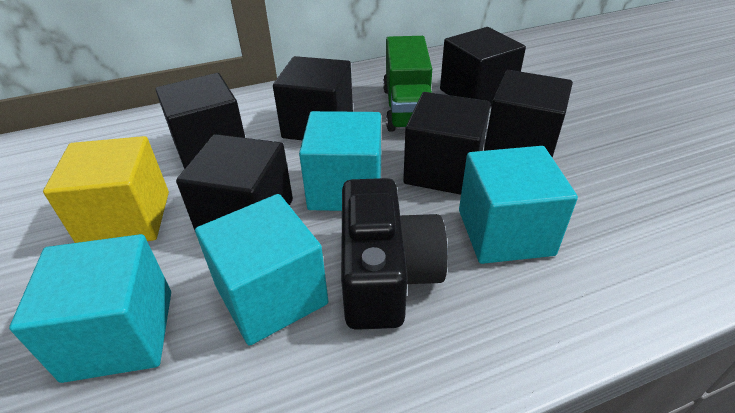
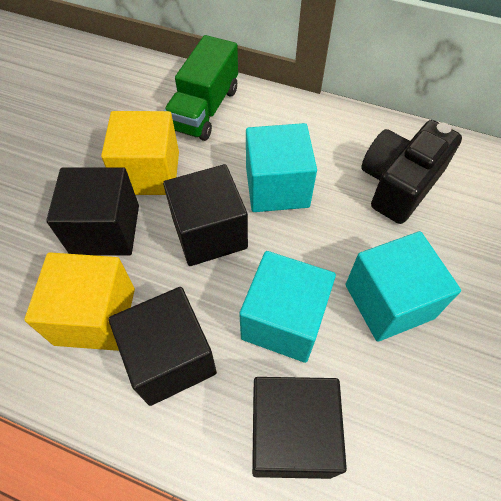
black cube: 6 -> 4
turquoise cube: 4 -> 3
yellow cube: 1 -> 2

